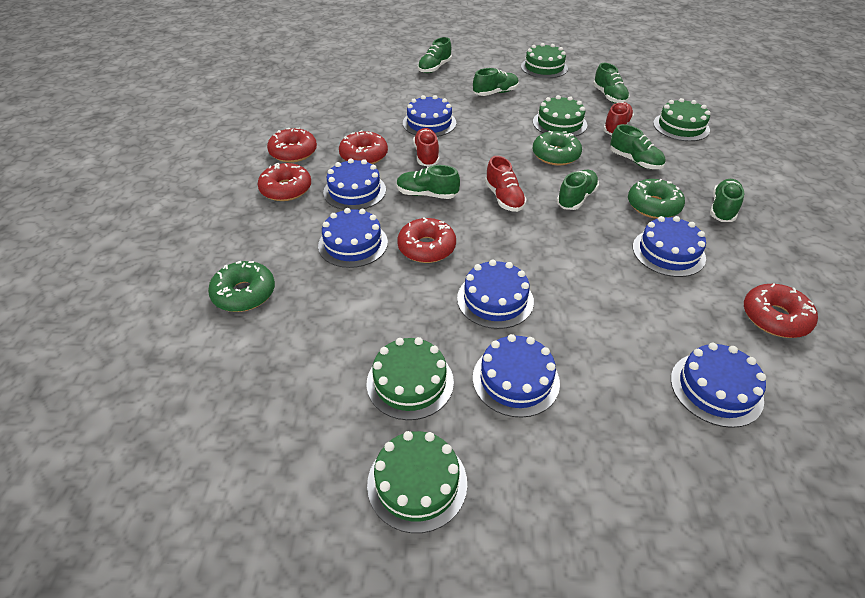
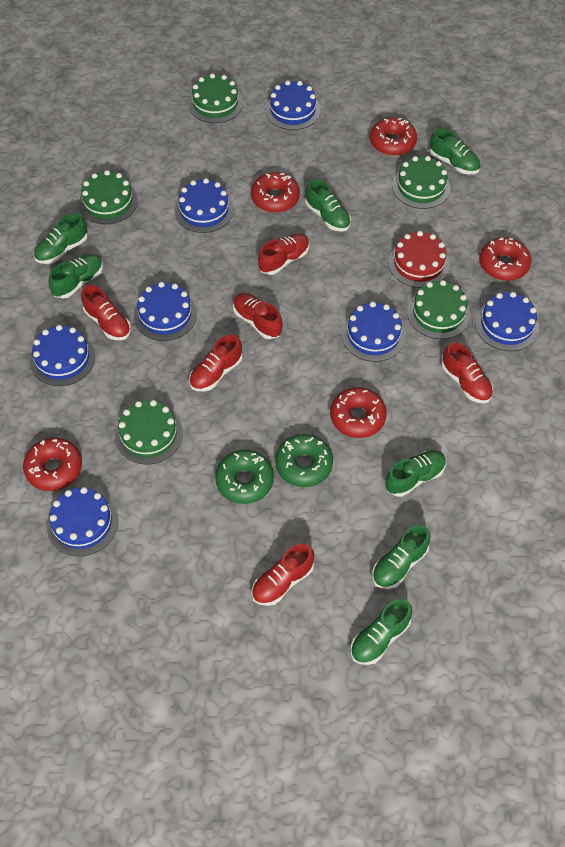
green donut: 3 -> 2
red cake: 0 -> 1
red shoe: 3 -> 6

